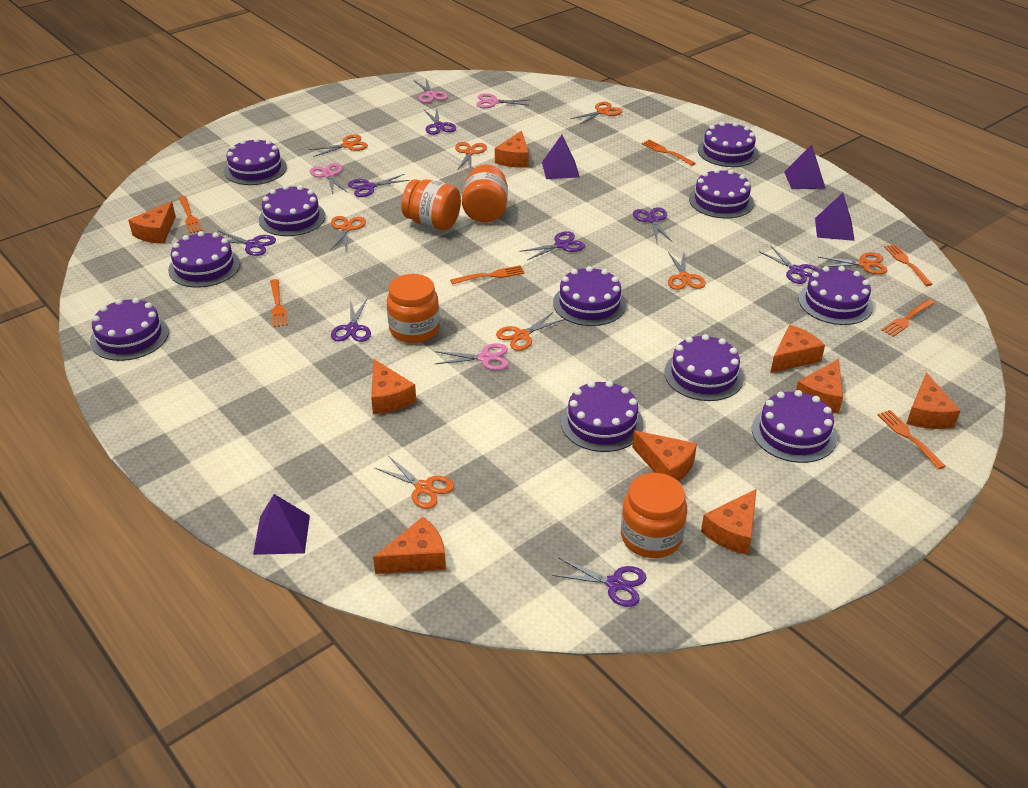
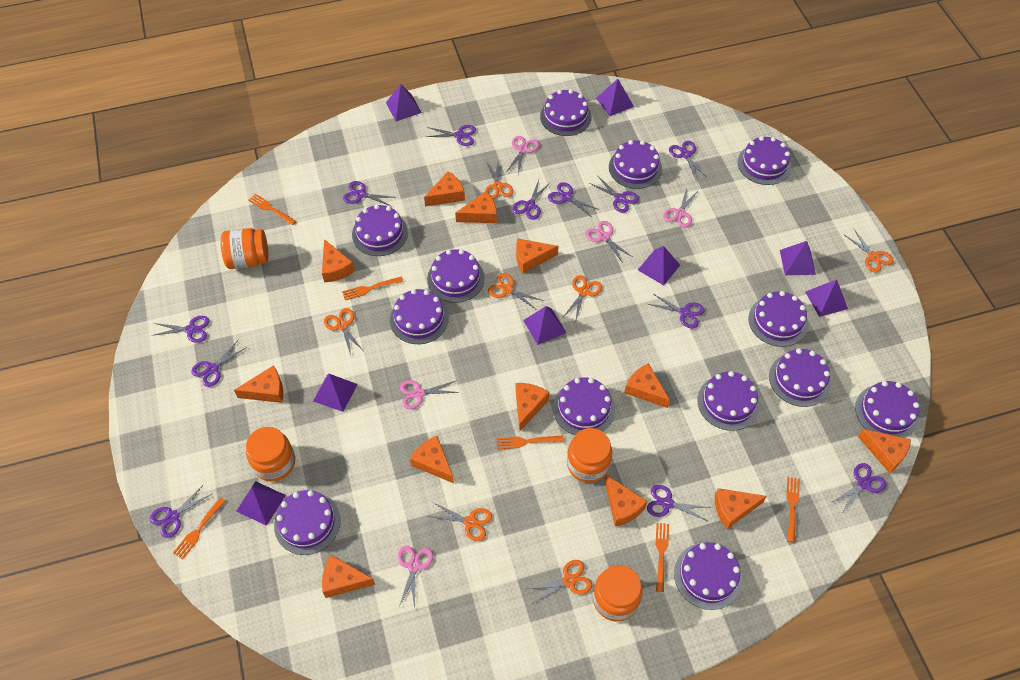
orange cheese: 9 -> 12
orange fork: 7 -> 6
orange scissors: 8 -> 7
pink scissors: 4 -> 5
purple cake: 11 -> 13
purple pyramid: 4 -> 8
purple scissors: 8 -> 12

